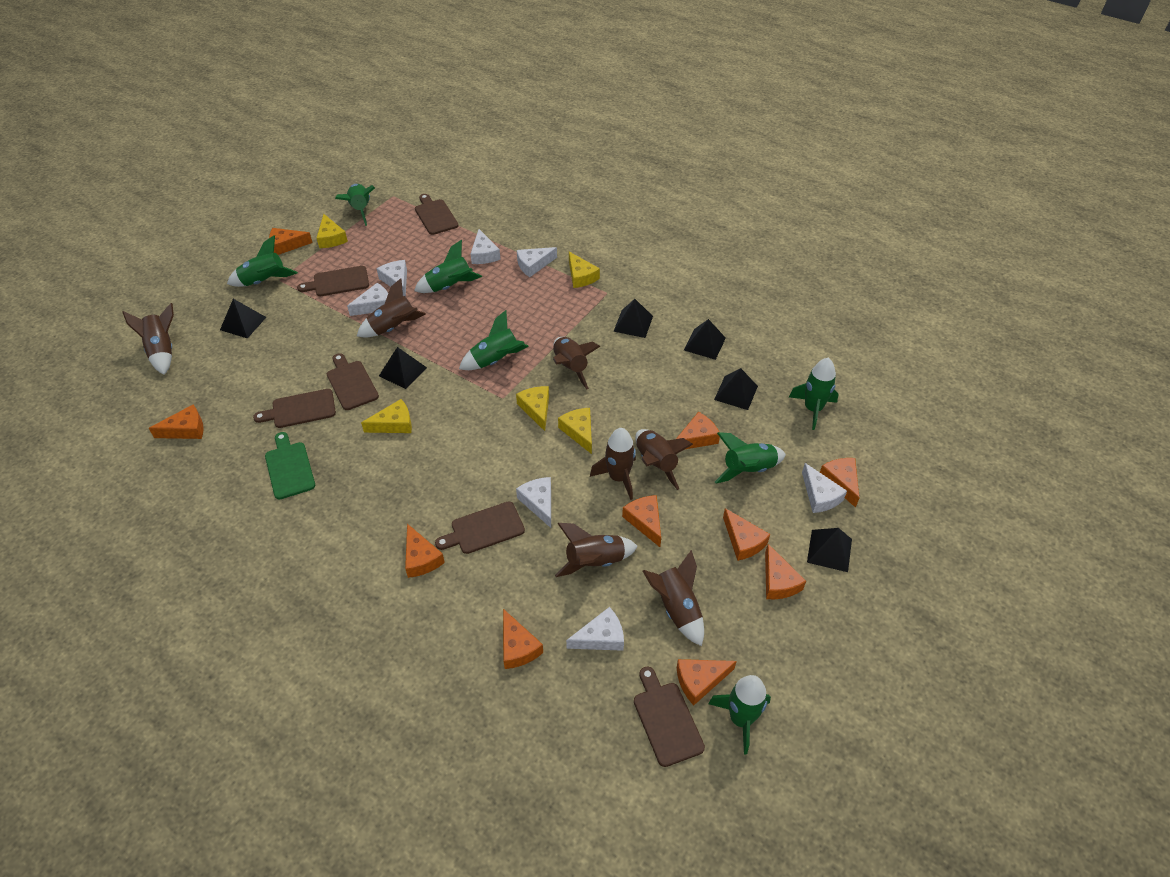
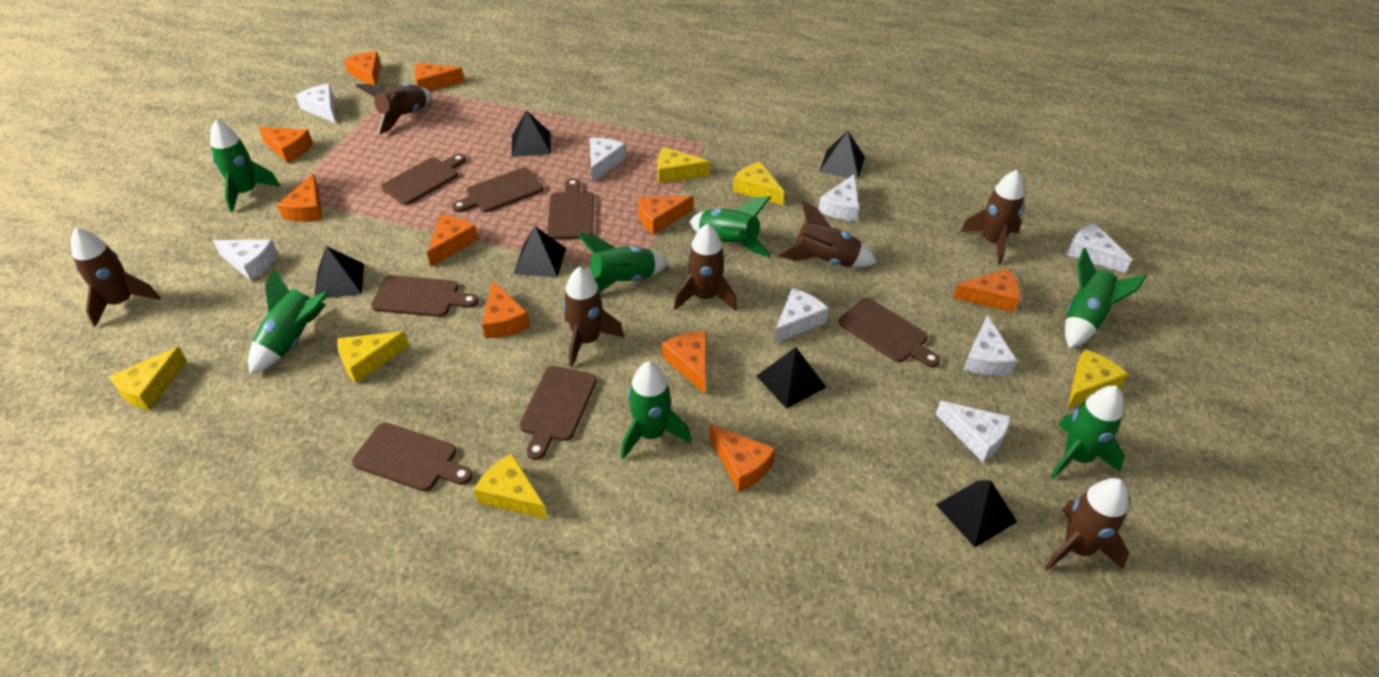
brown cutting board: 6 -> 7
green cutting board: 1 -> 0
white cheese: 7 -> 8
yellow cheese: 5 -> 6

